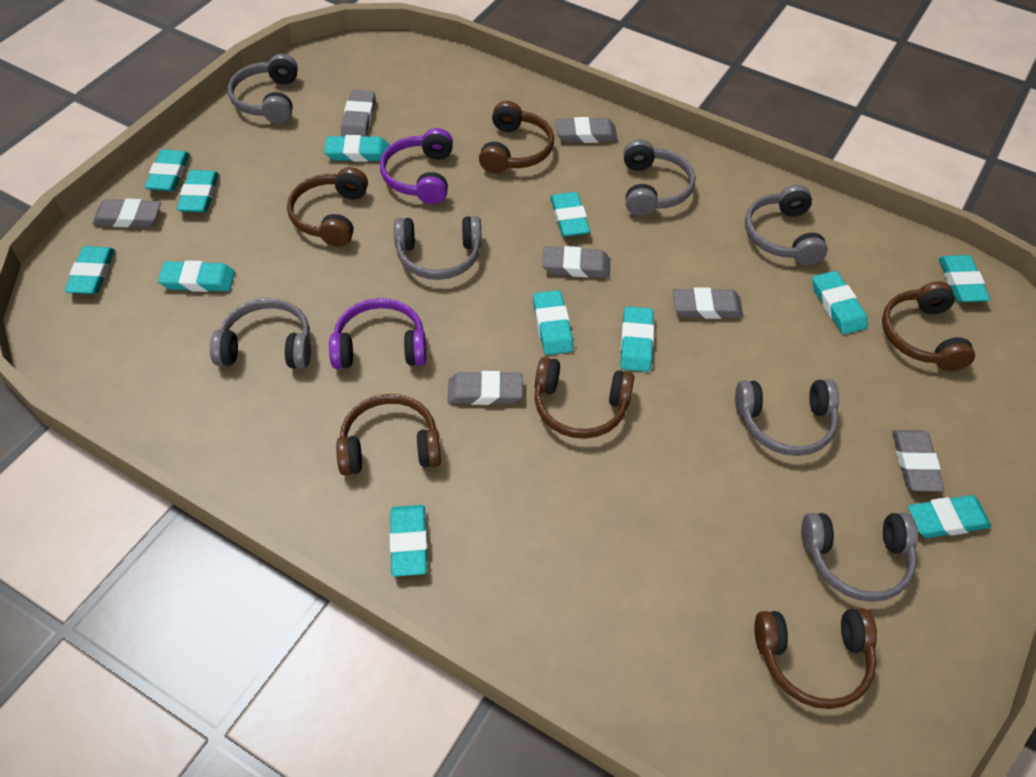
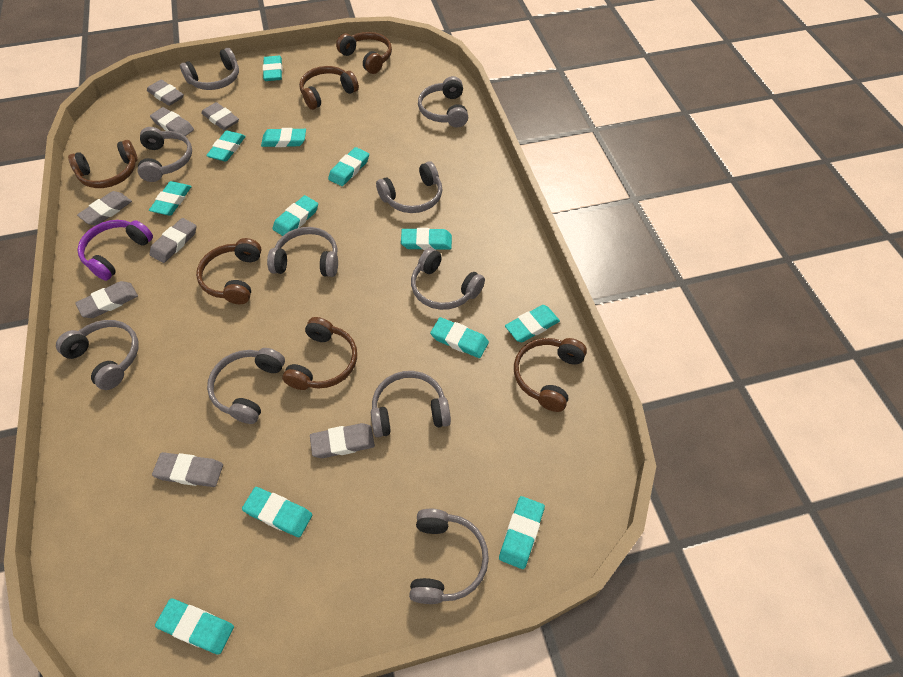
grey eraser: 7 -> 8
grey headphones: 7 -> 10
purple headphones: 2 -> 1

